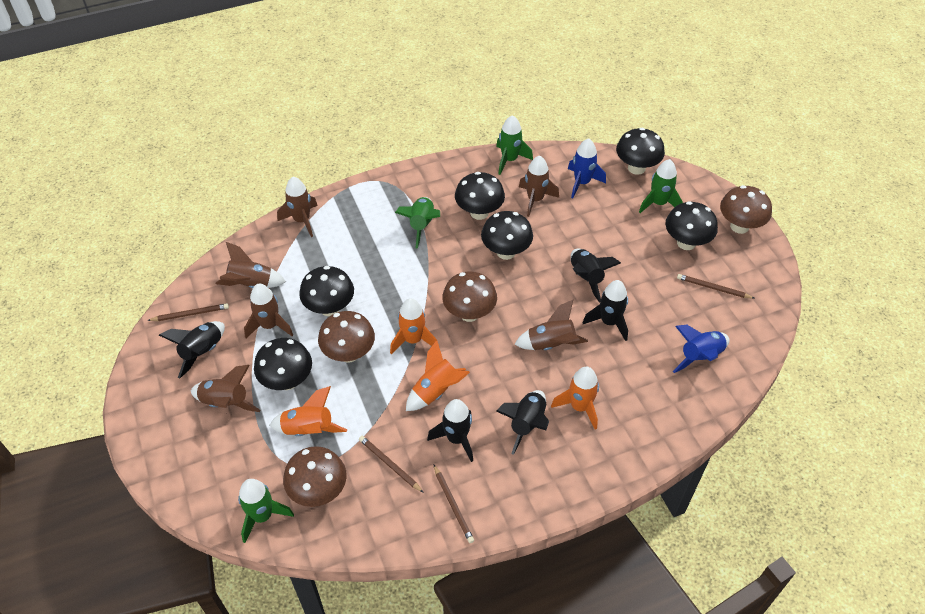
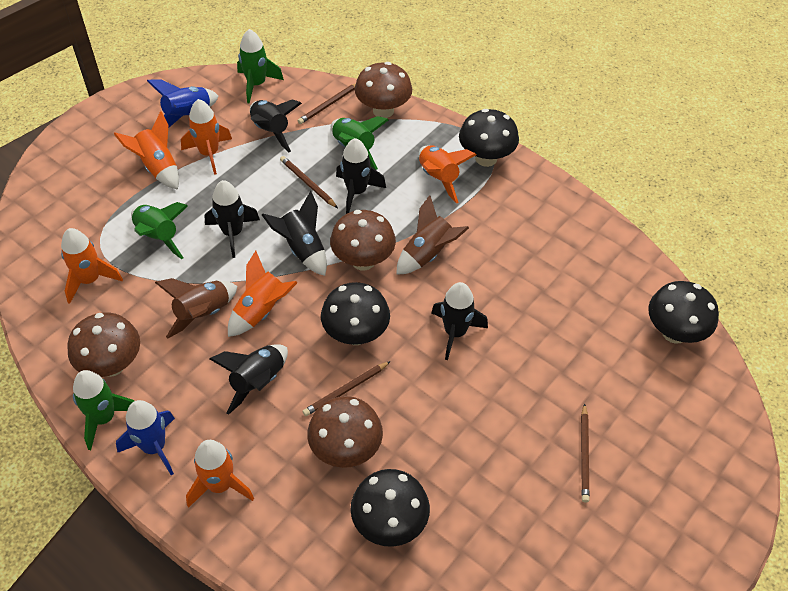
black mushroom: 6 -> 4
black rocket: 5 -> 6
brown rocket: 6 -> 2
orange rocket: 4 -> 6

